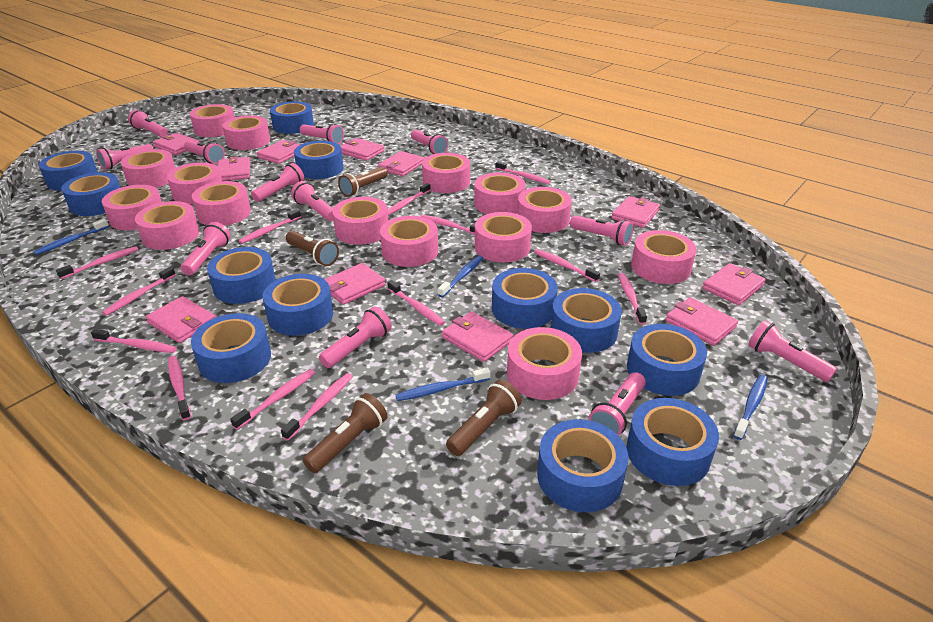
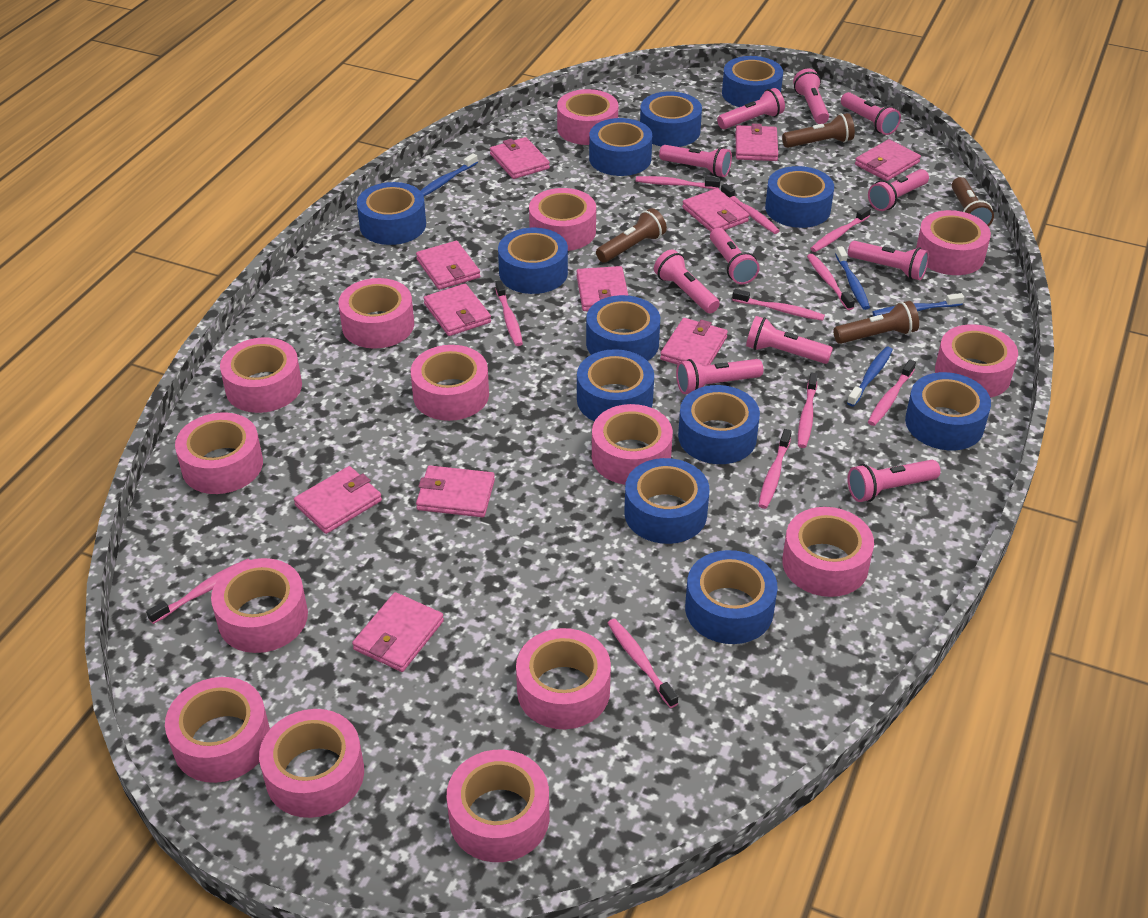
pink flashlight: 12 -> 11
pink toothbrush: 13 -> 11

